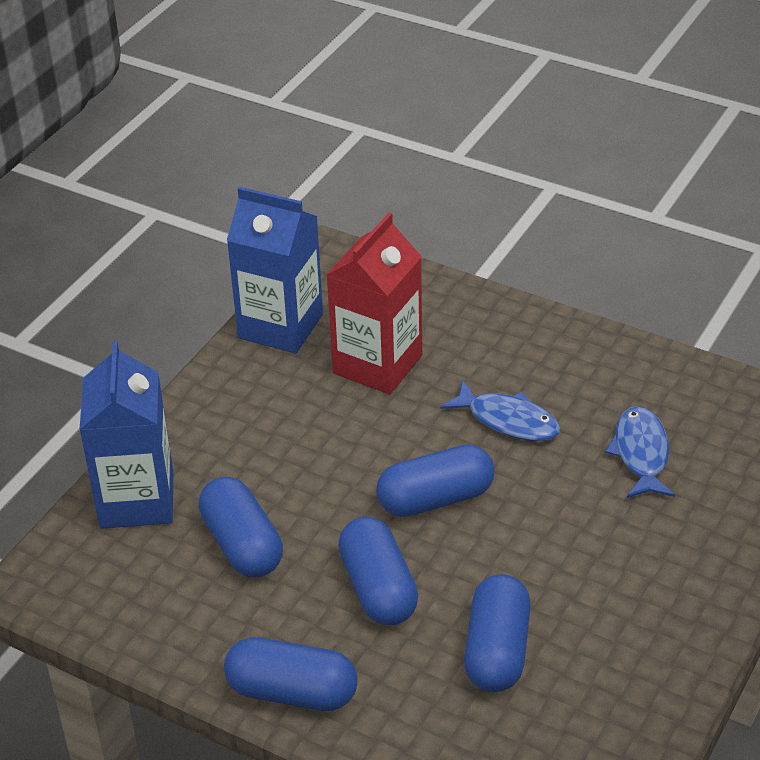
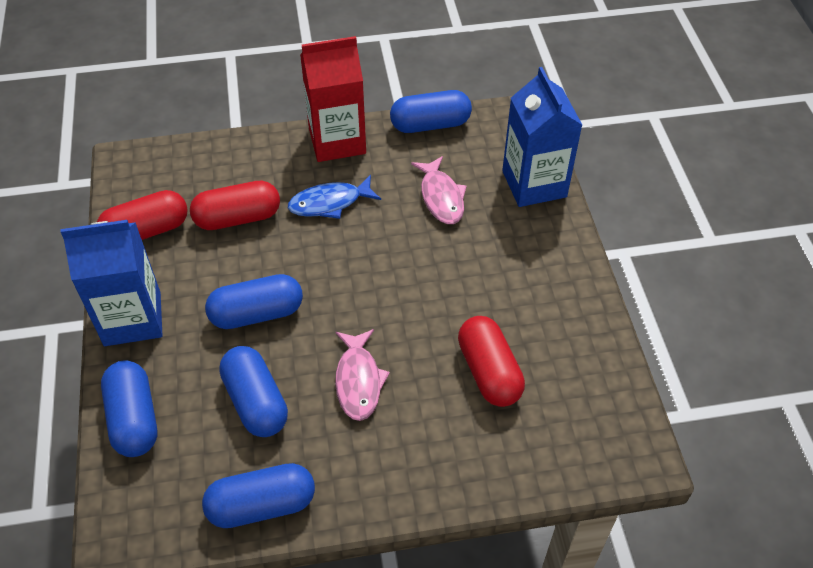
blue fish: 2 -> 1
pink fish: 0 -> 2
red capsule: 0 -> 3

